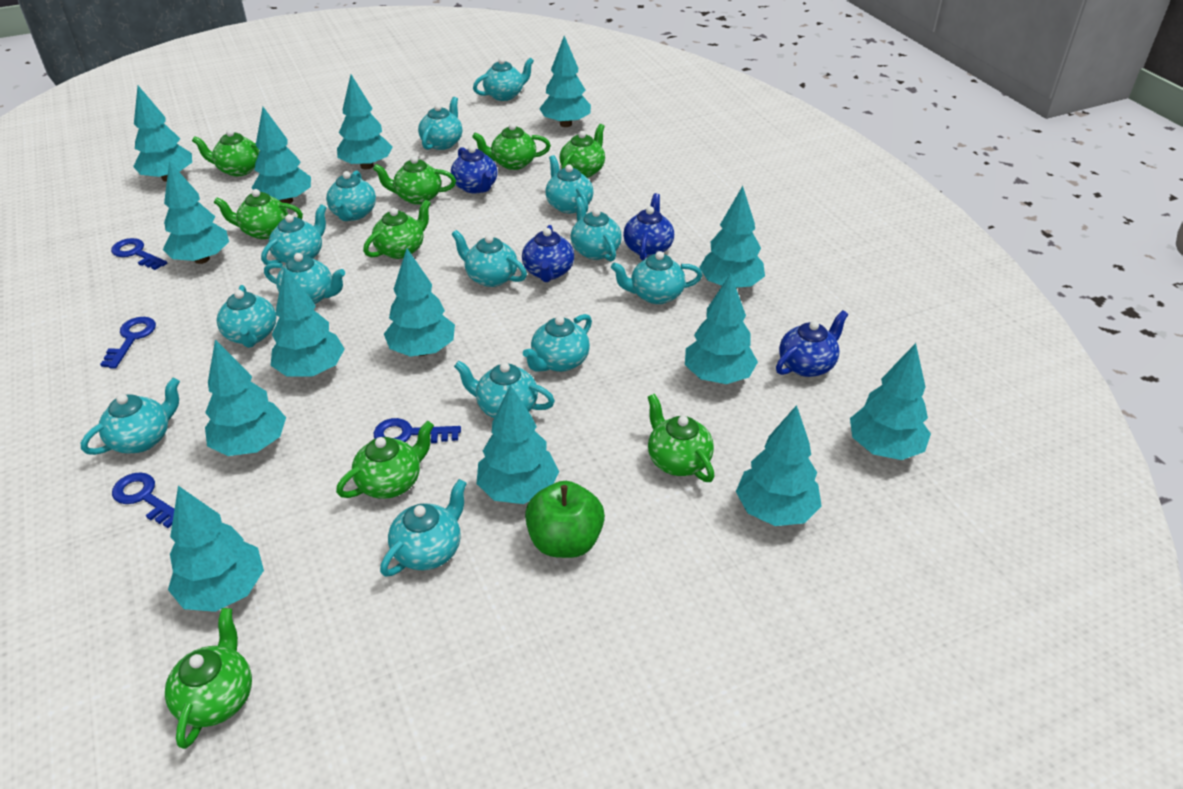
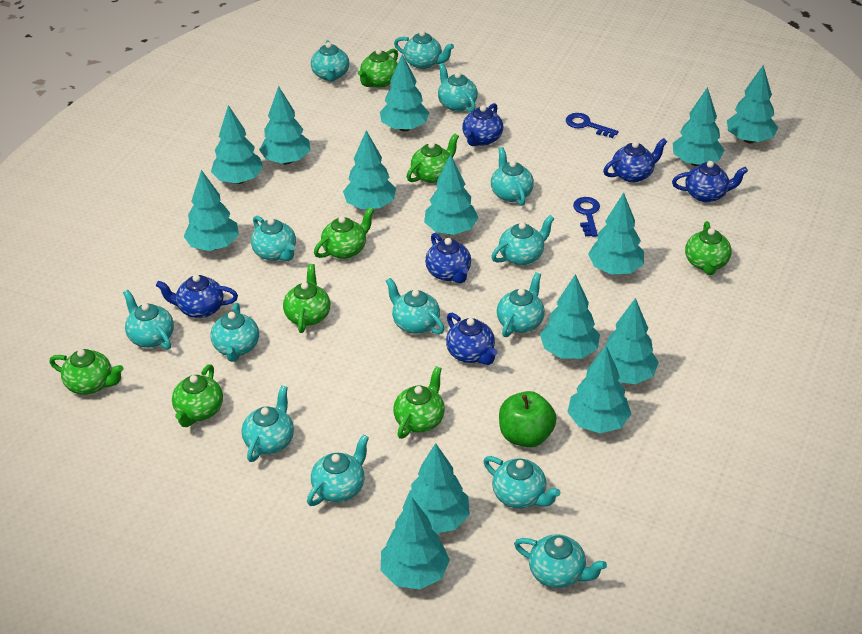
blue key: 4 -> 2
blue teapot: 4 -> 6
green teapot: 9 -> 8

